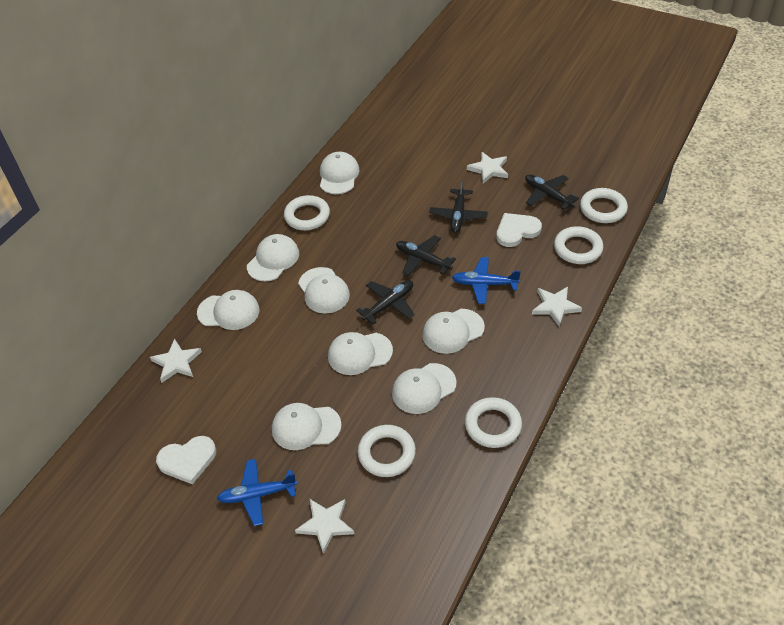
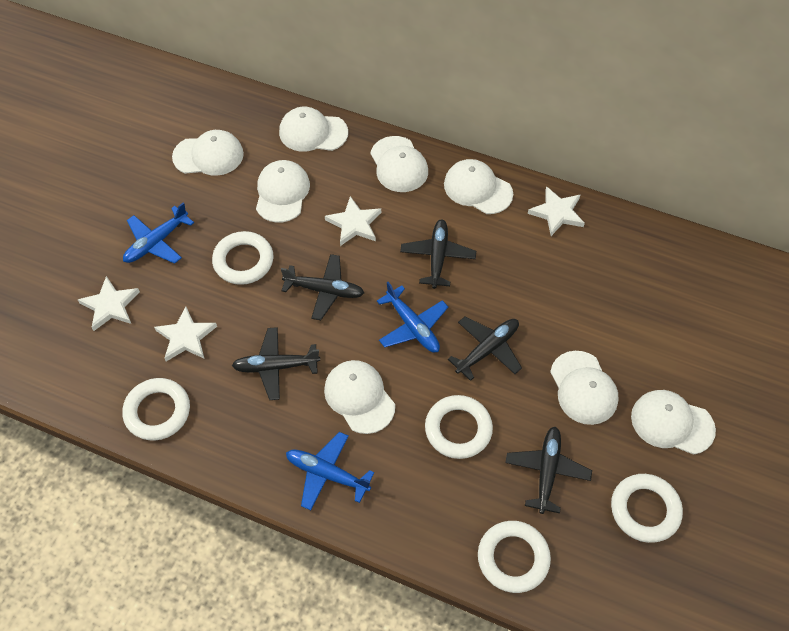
black plane: 4 -> 5
blue plane: 2 -> 3
white heart: 2 -> 0

